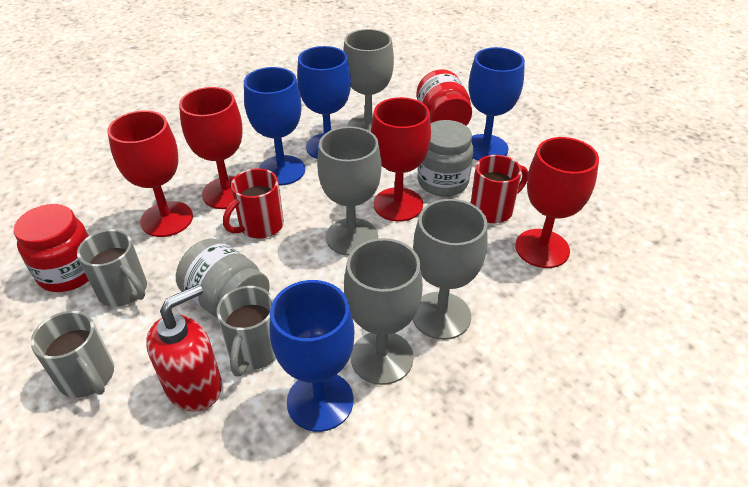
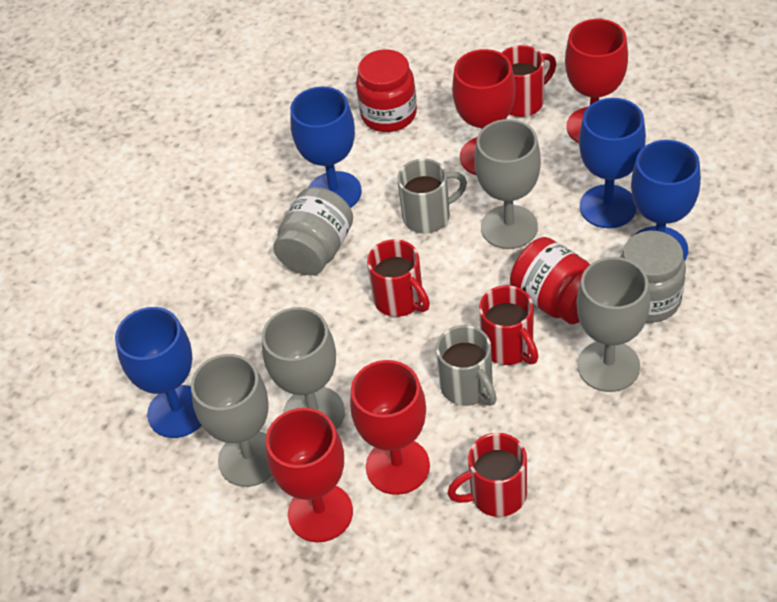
grey mug: 3 -> 2
red mug: 2 -> 4
red soap dispenser: 1 -> 0

